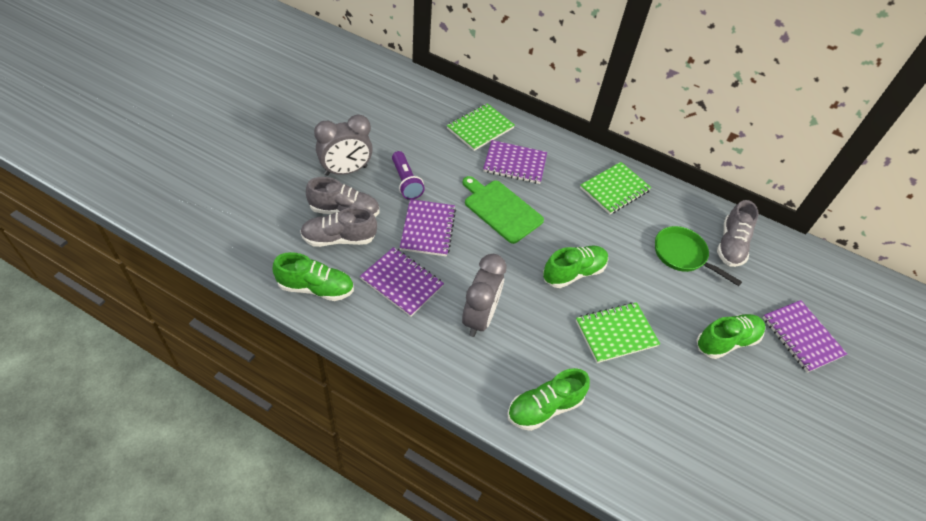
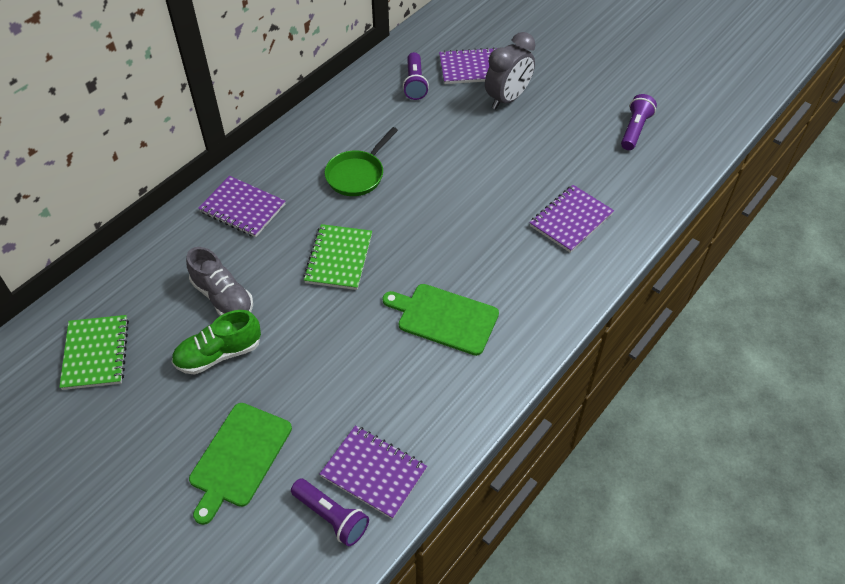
green cutting board: 1 -> 2
green notebook: 3 -> 2
green shoe: 4 -> 1
grey clock: 2 -> 1
grey shoe: 3 -> 1
purple flashlight: 1 -> 3

